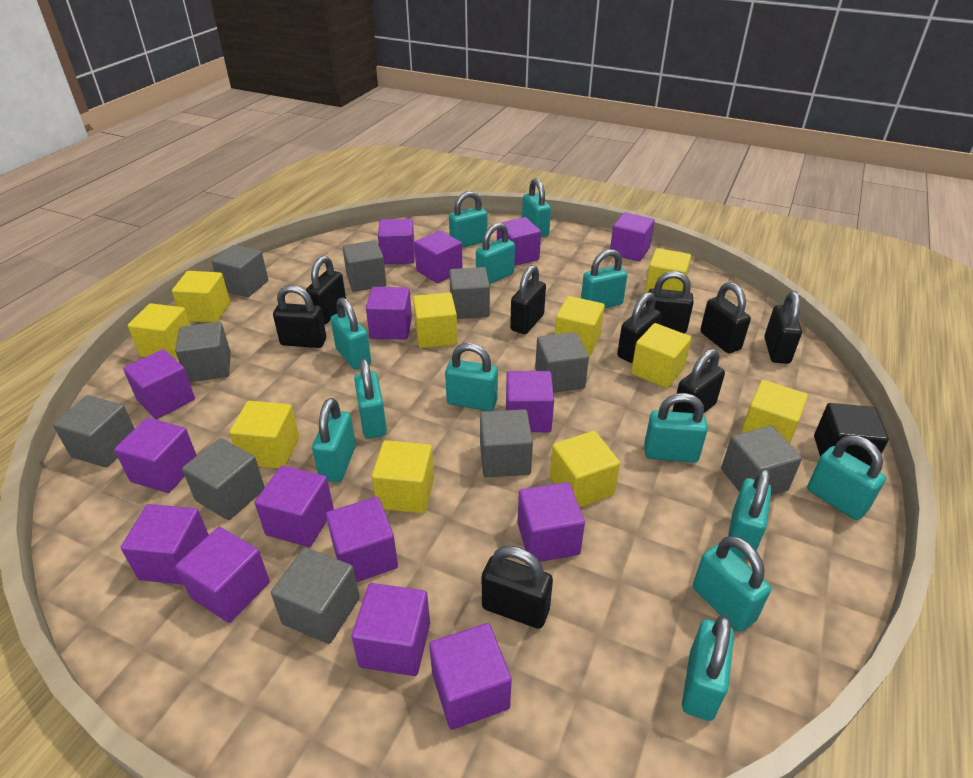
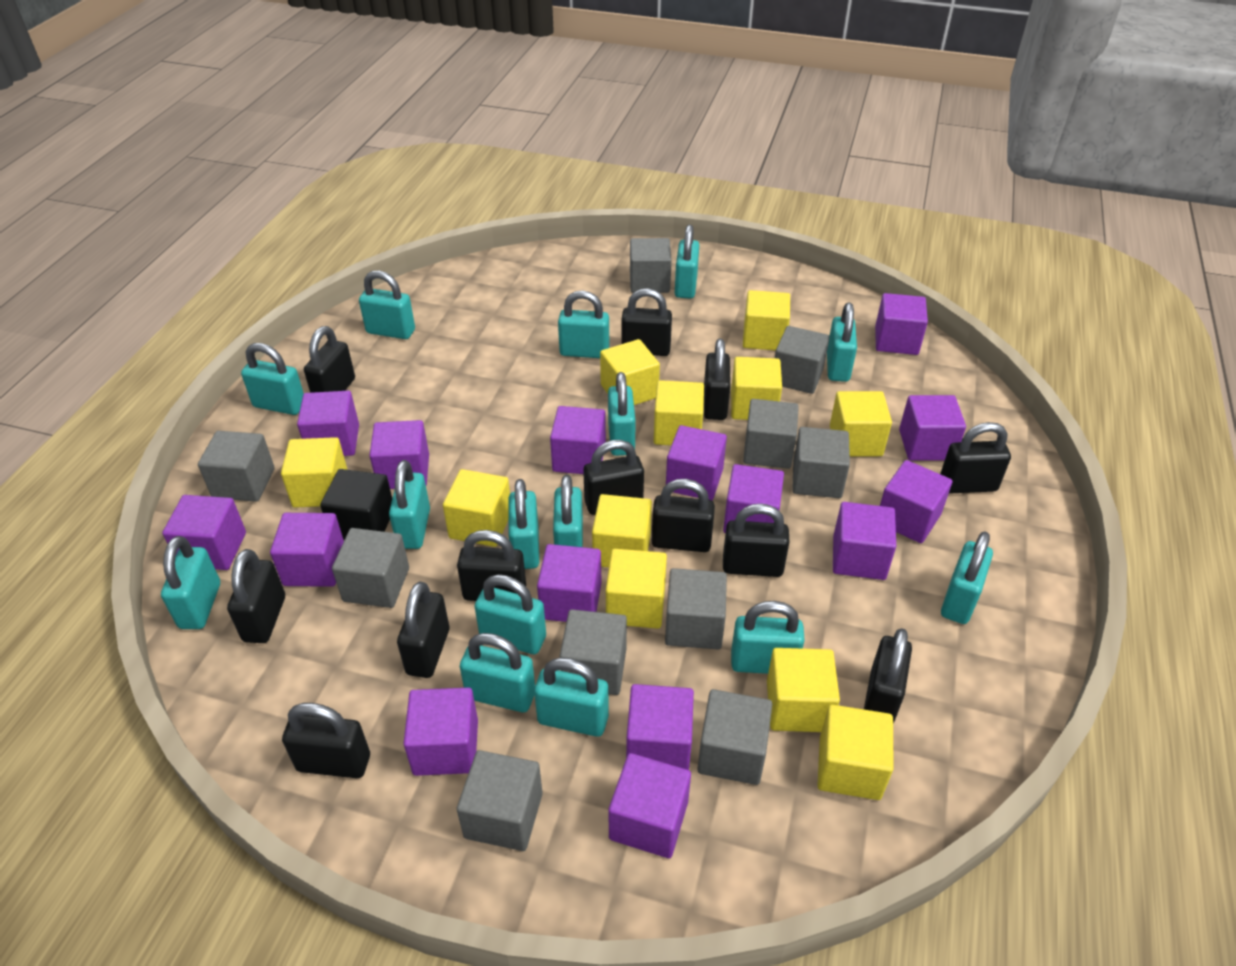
black padlock: 9 -> 12
turquoise padlock: 13 -> 15
yellow cube: 10 -> 11

